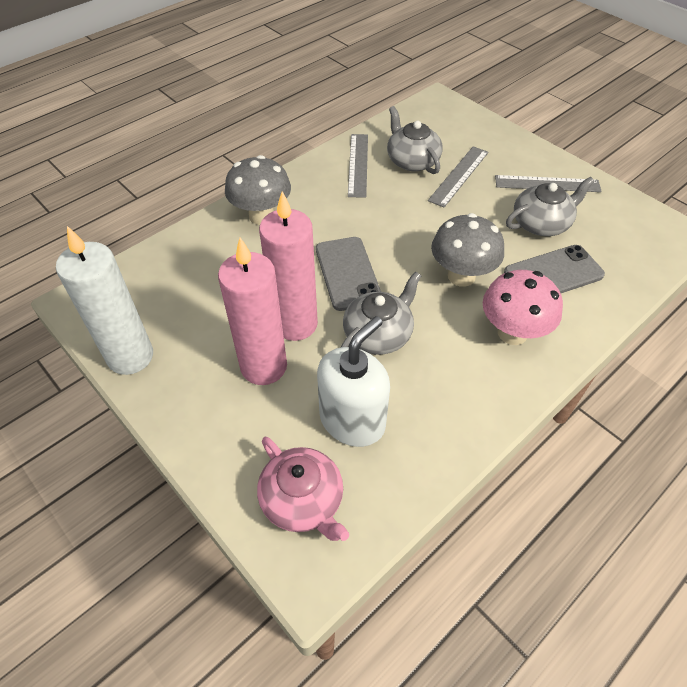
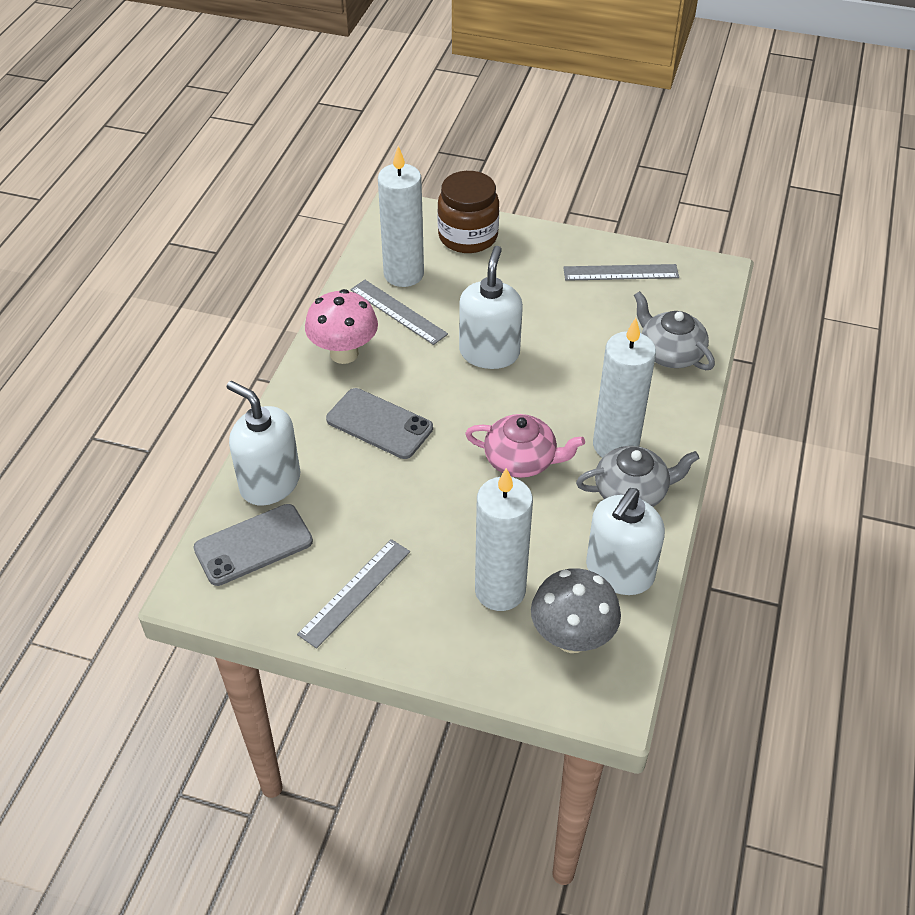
brown jar: 0 -> 1
grey mushroom: 2 -> 1
grey teapot: 3 -> 2
pink candle: 2 -> 0
white candle: 1 -> 3
white soap dispenser: 1 -> 3

